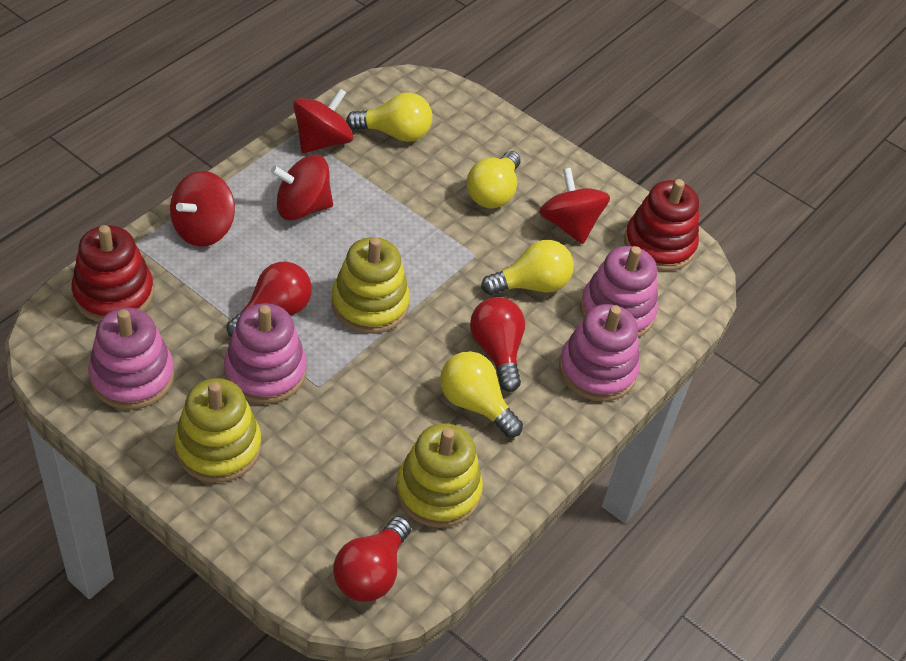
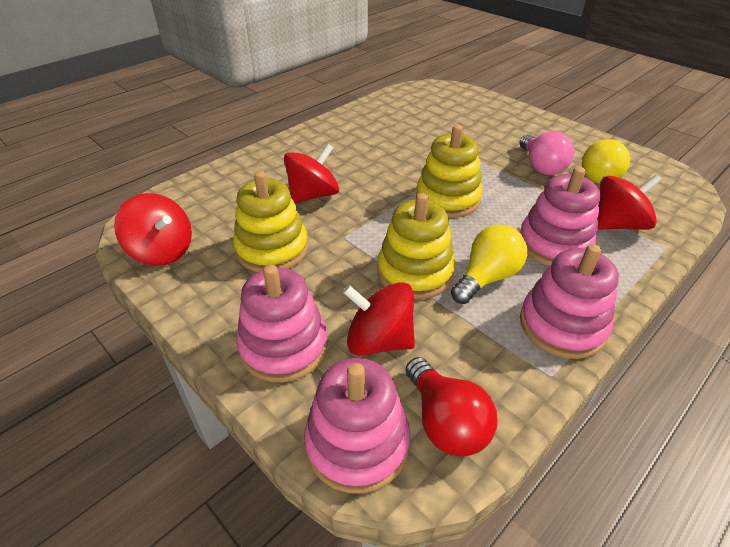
pink light bulb: 0 -> 1
red light bulb: 3 -> 1
red stacking toy: 2 -> 0
yellow light bulb: 4 -> 2

